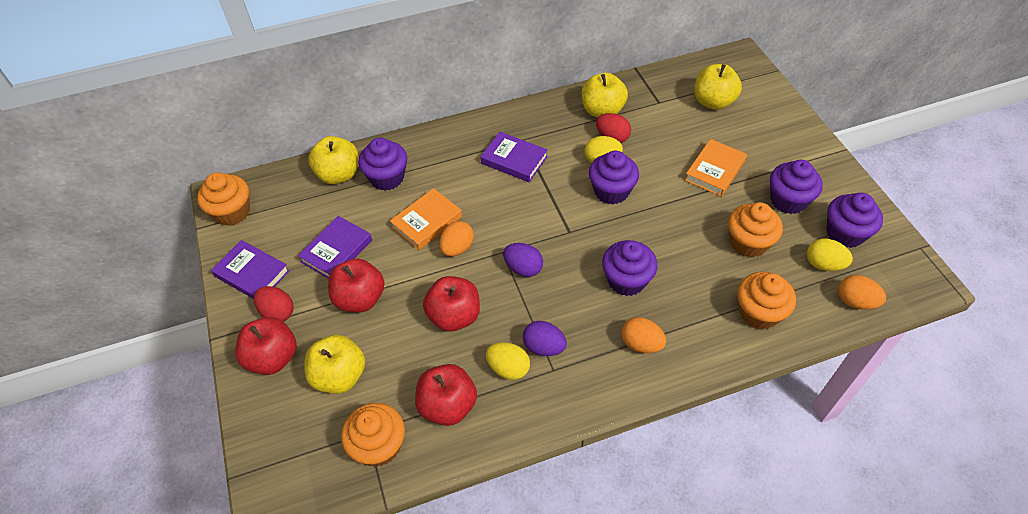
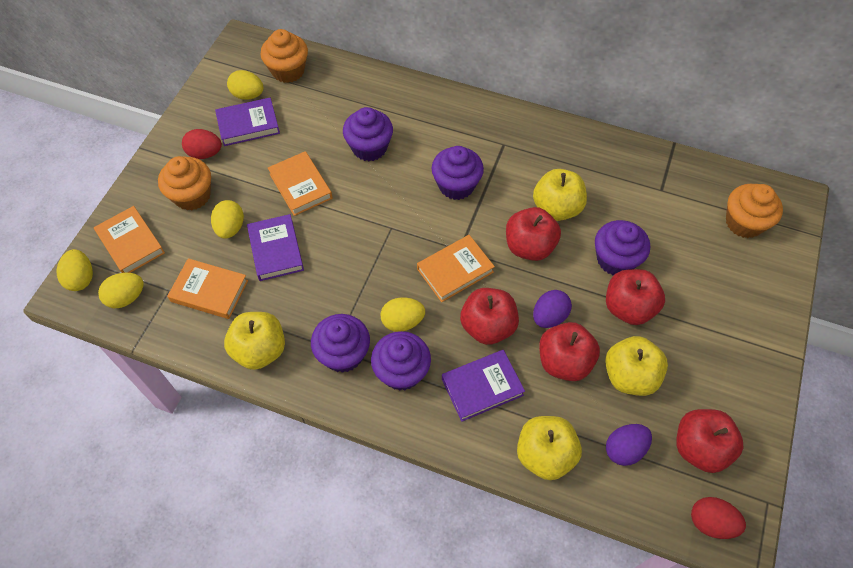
orange book: 2 -> 4
orange cupcake: 4 -> 3
orange egg: 3 -> 0
red apple: 4 -> 5
yellow egg: 3 -> 5

